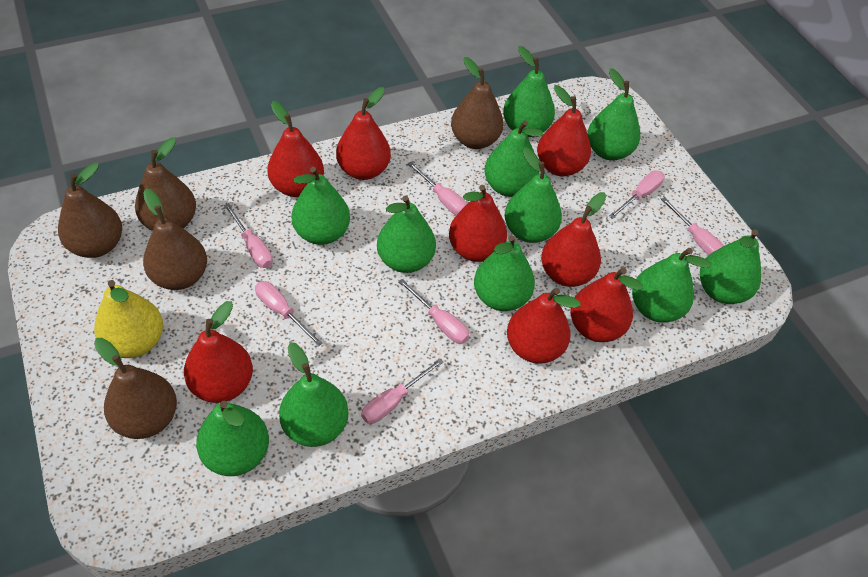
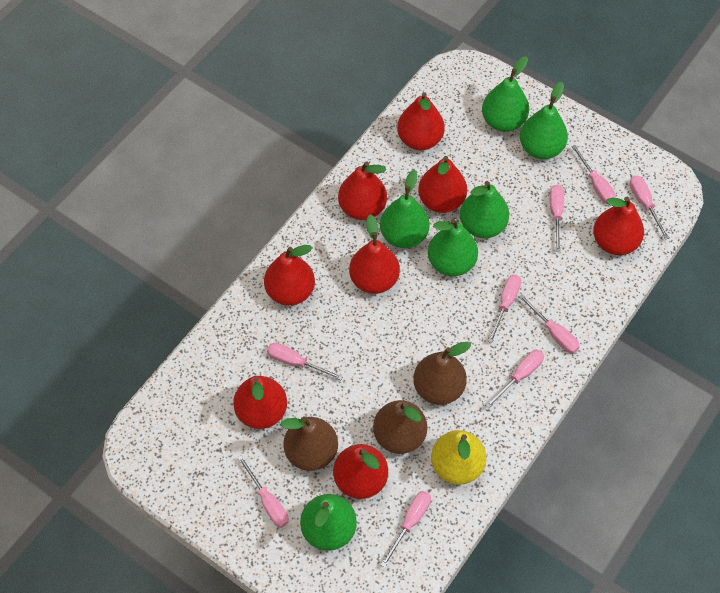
brown pear: 5 -> 3
green pear: 11 -> 6
pink screwdriver: 7 -> 9

